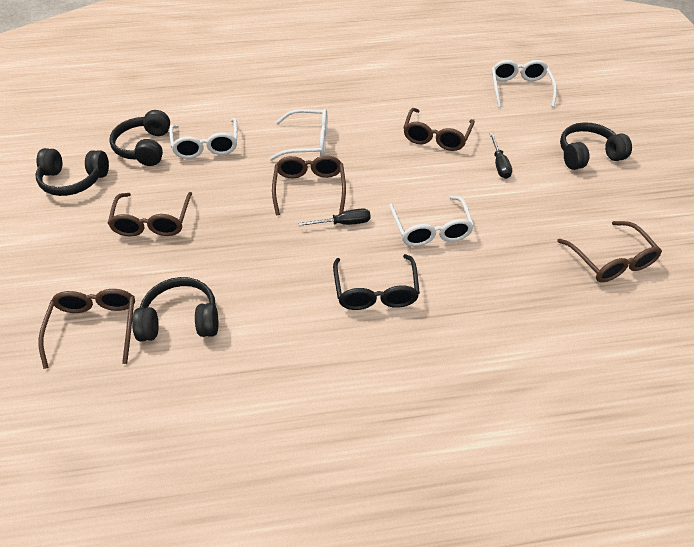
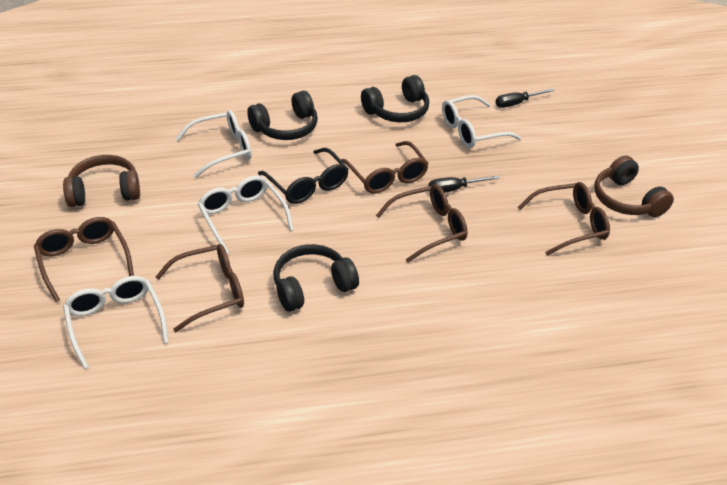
black headphones: 4 -> 3
brown headphones: 0 -> 2

